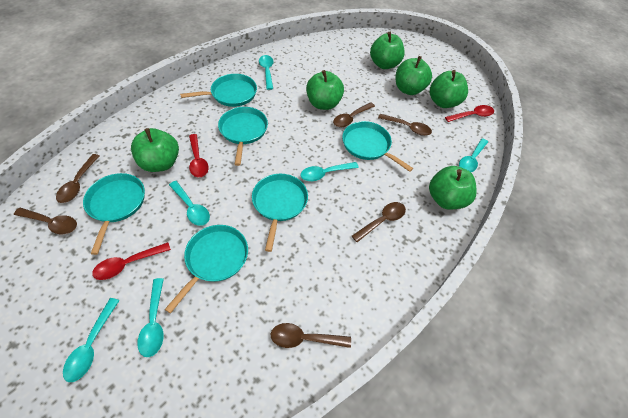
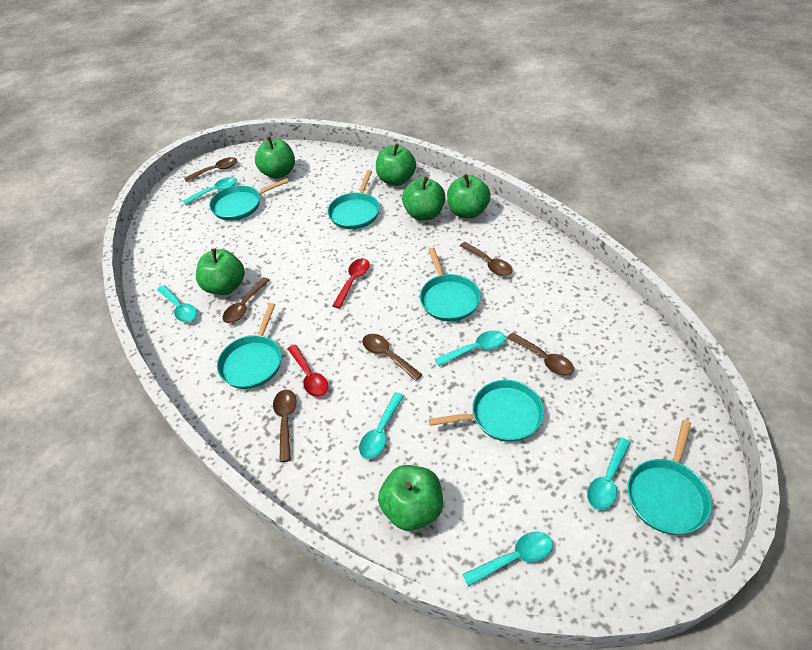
red spoon: 3 -> 2

